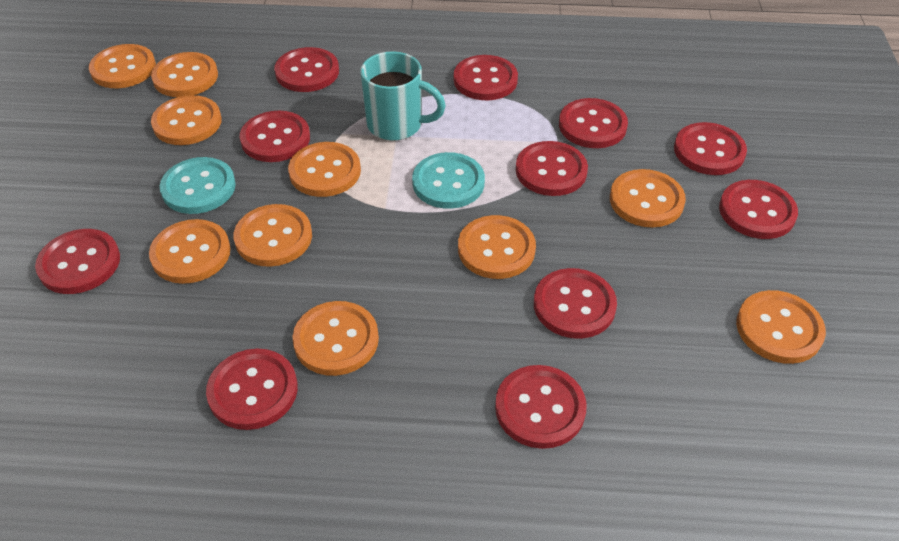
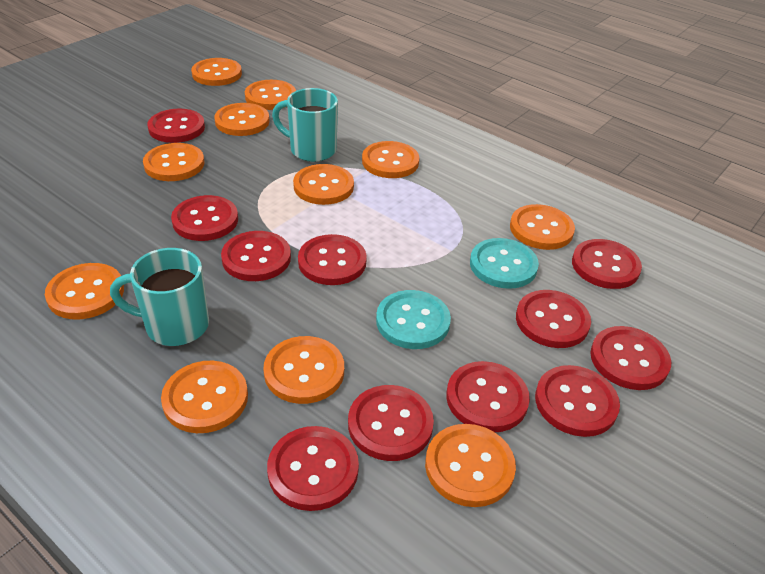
orange button: 10 -> 11
turquoise mug: 1 -> 2

